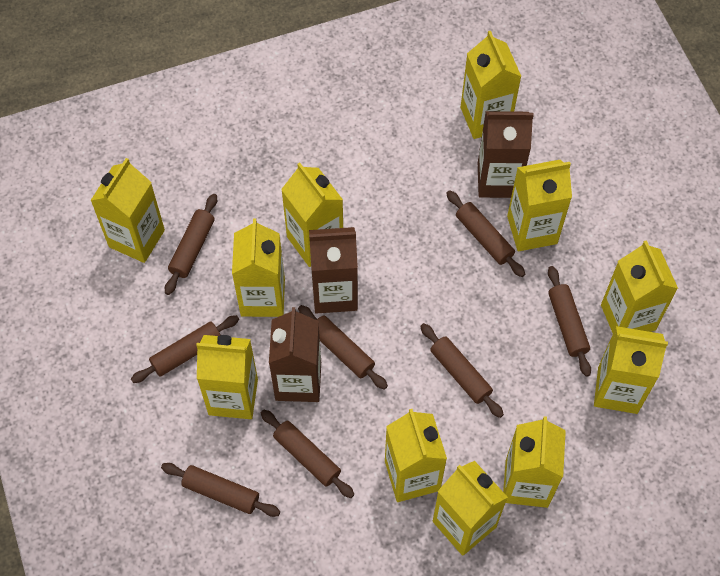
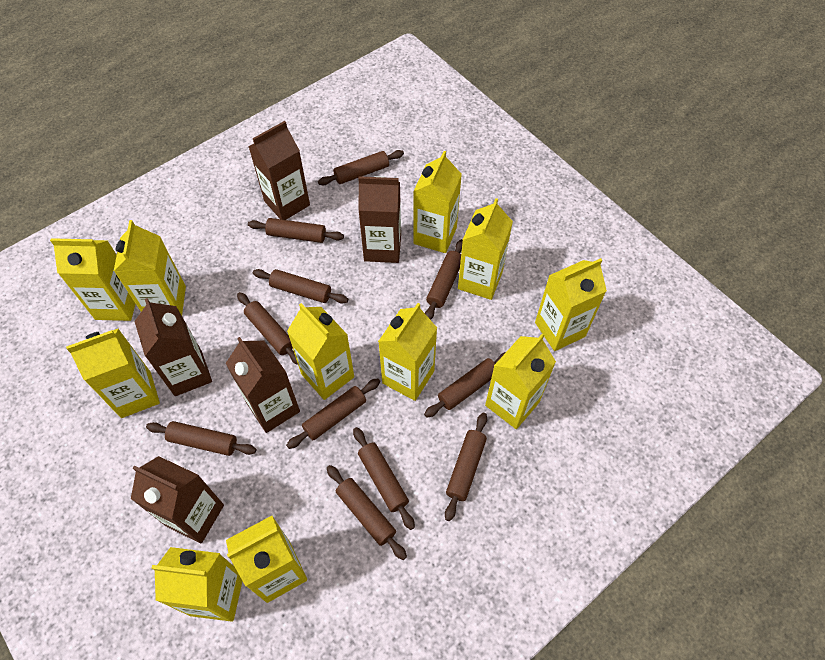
brown carton: 3 -> 5
brown rolling pin: 8 -> 11

